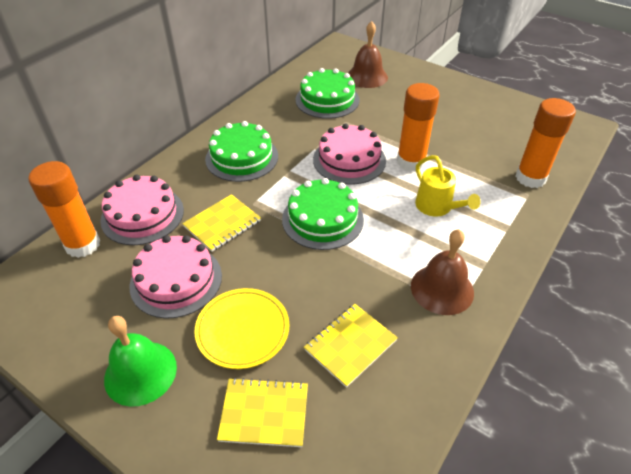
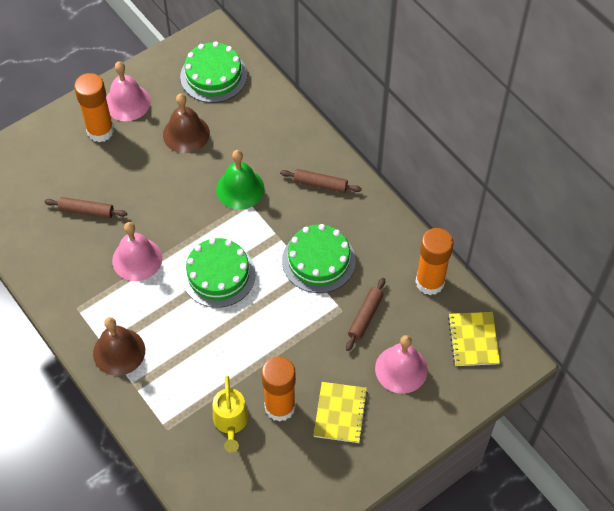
brown rolling pin: 0 -> 3
pink bell: 0 -> 3
pink cake: 3 -> 0
yellow notebook: 3 -> 2
yellow plate: 1 -> 0

